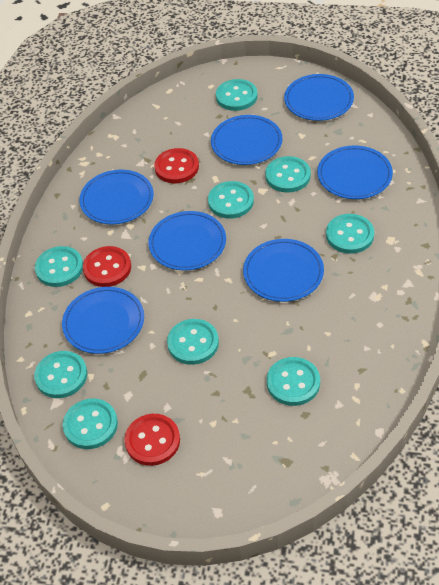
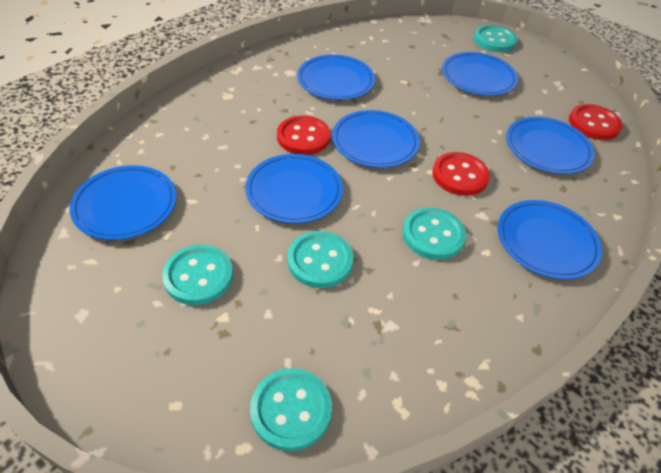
turquoise button: 9 -> 5

